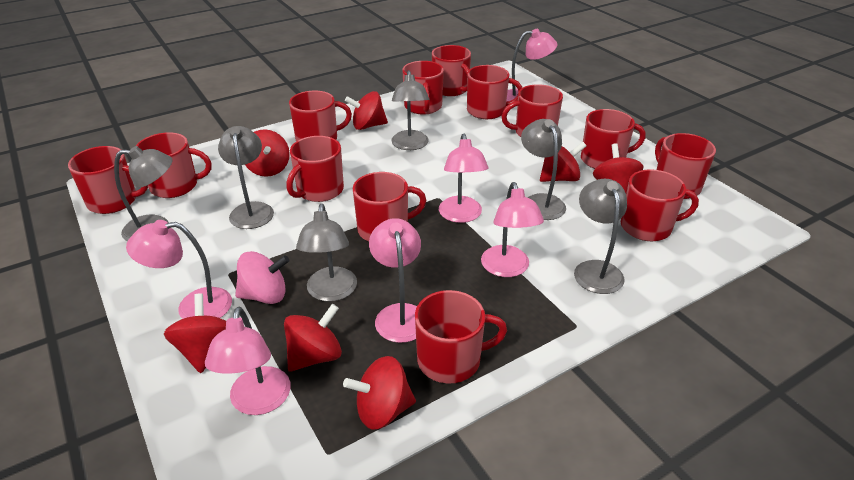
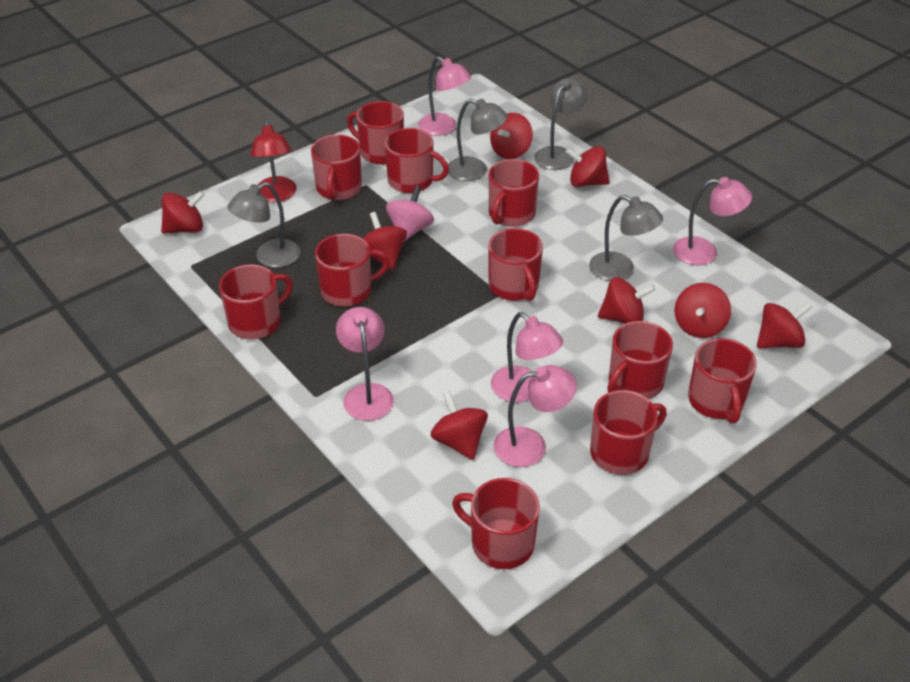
grey lamp: 6 -> 4
pink lamp: 6 -> 5
red lamp: 0 -> 1
red mug: 13 -> 11
red spinning top: 7 -> 8

